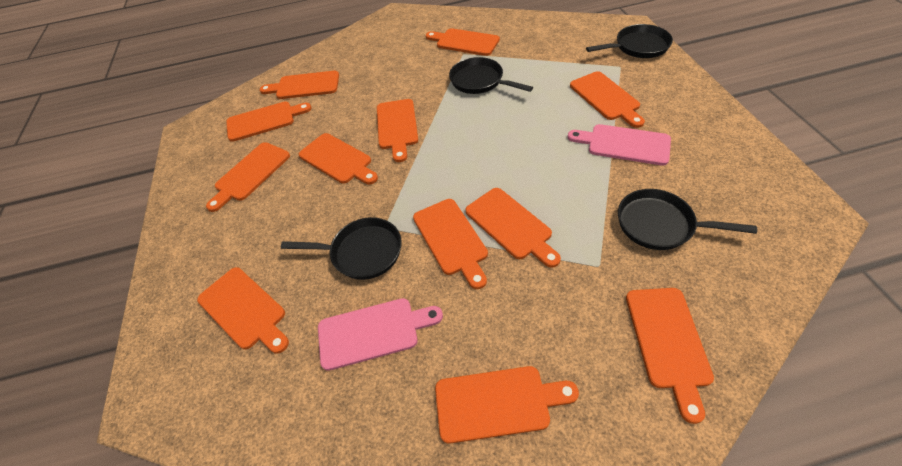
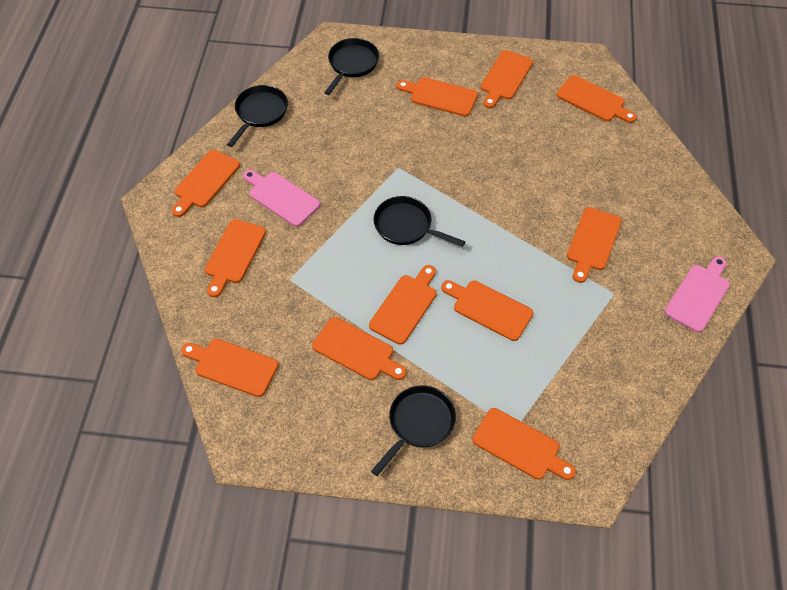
orange cutting board: 12 -> 11

